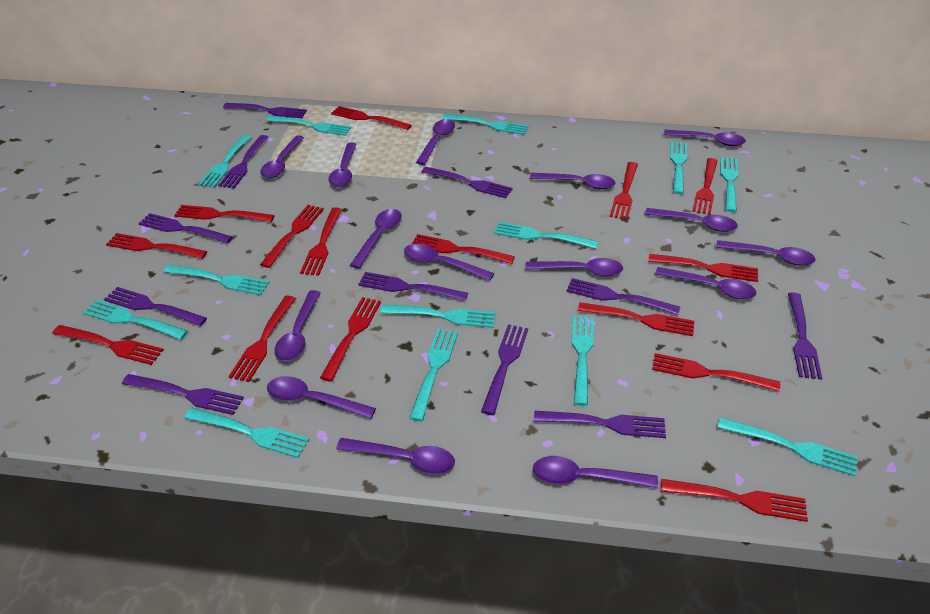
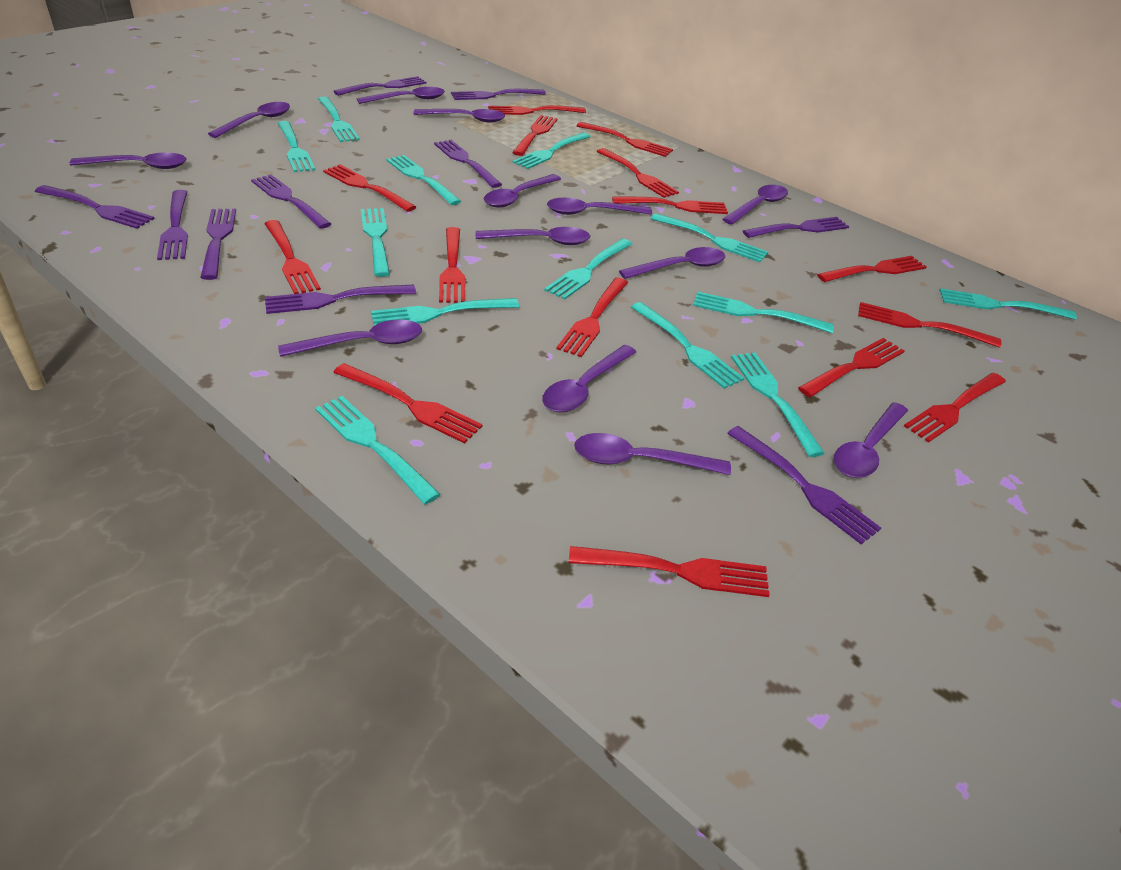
purple fork: 11 -> 10
purple spoon: 15 -> 13

